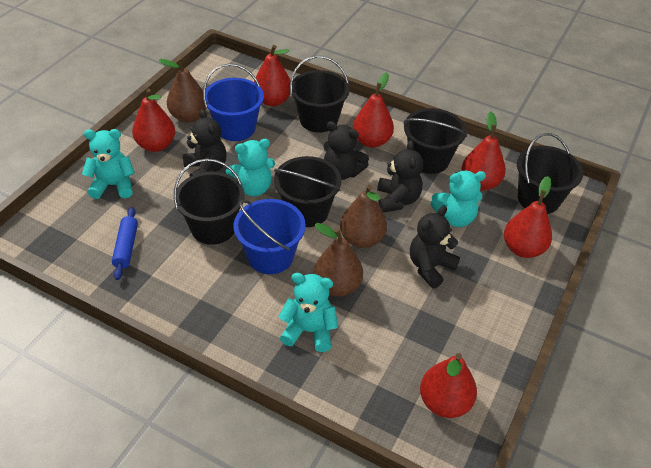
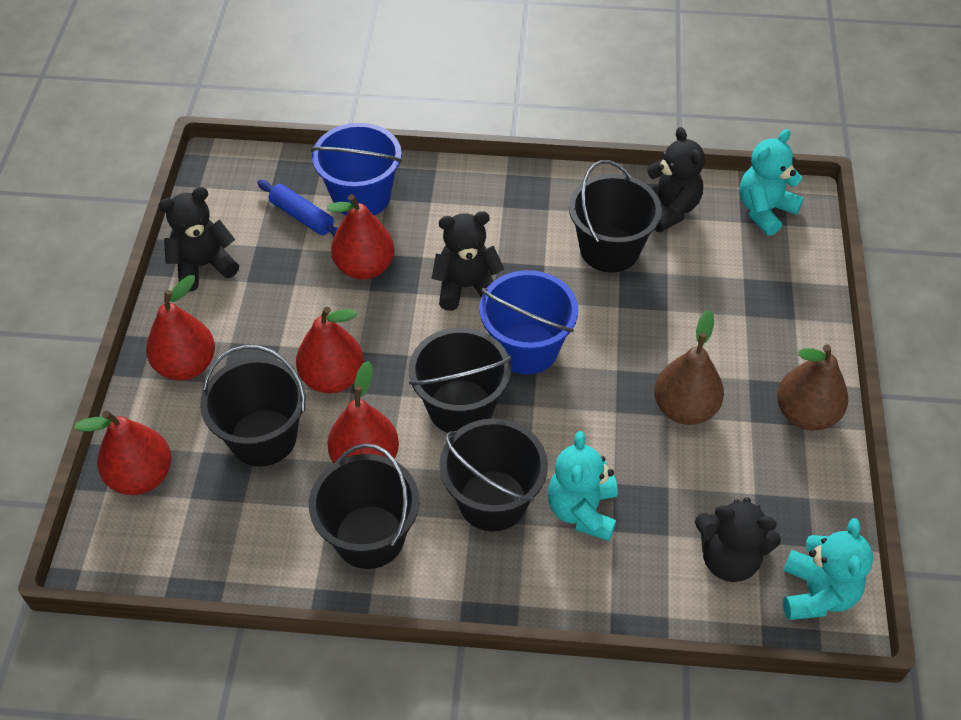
brown pear: 3 -> 2
red pear: 6 -> 5
turquoise teddy bear: 4 -> 3

